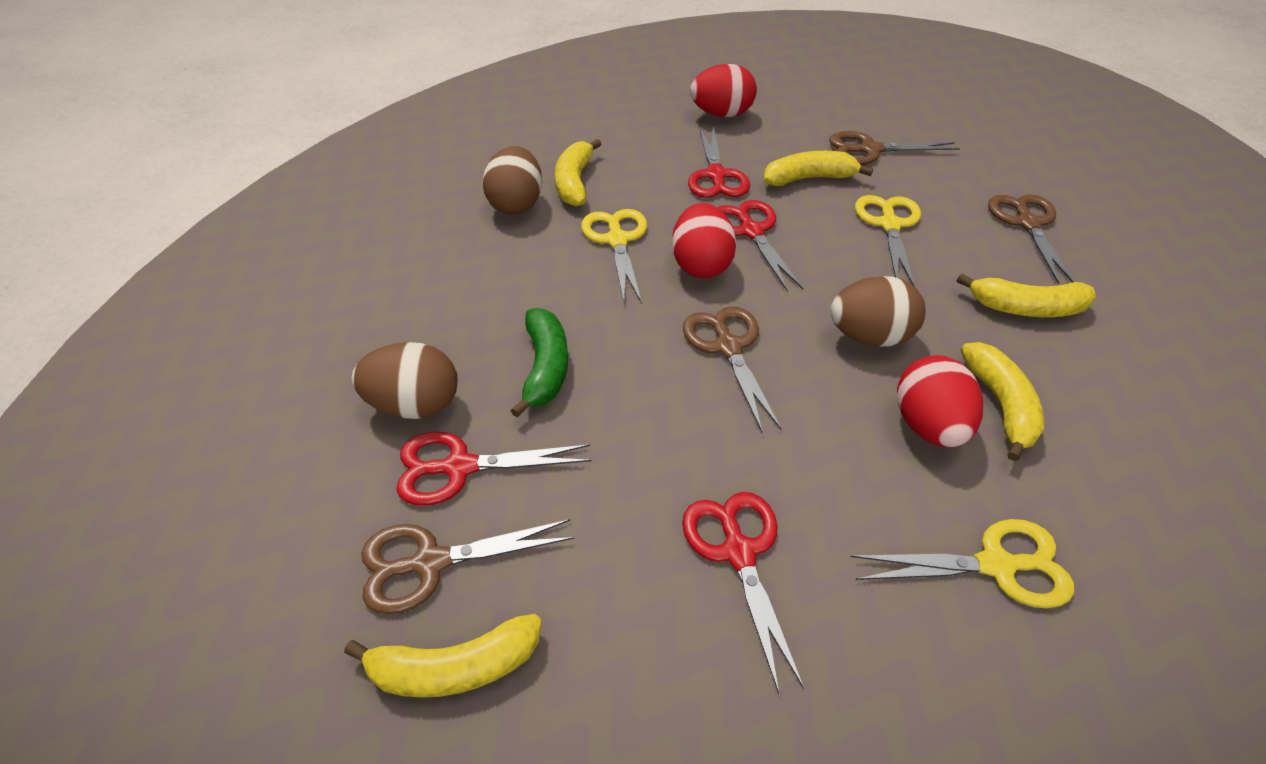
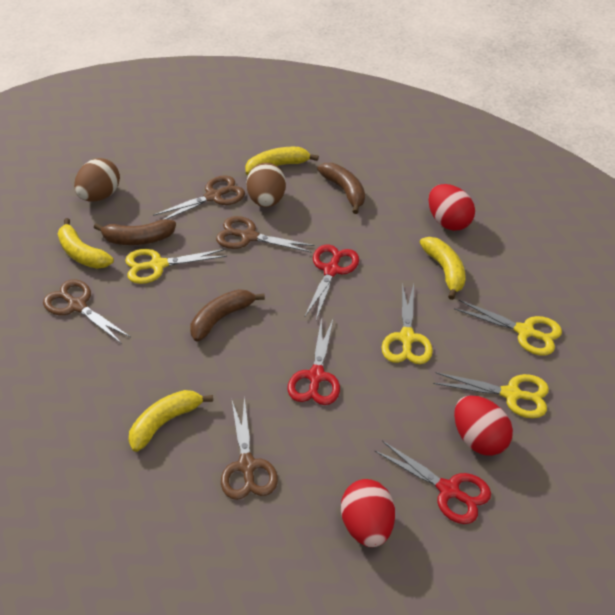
brown banana: 0 -> 3
brown egg: 3 -> 2
green banana: 1 -> 0
red scissors: 4 -> 3
yellow banana: 5 -> 4
yellow scissors: 3 -> 4

